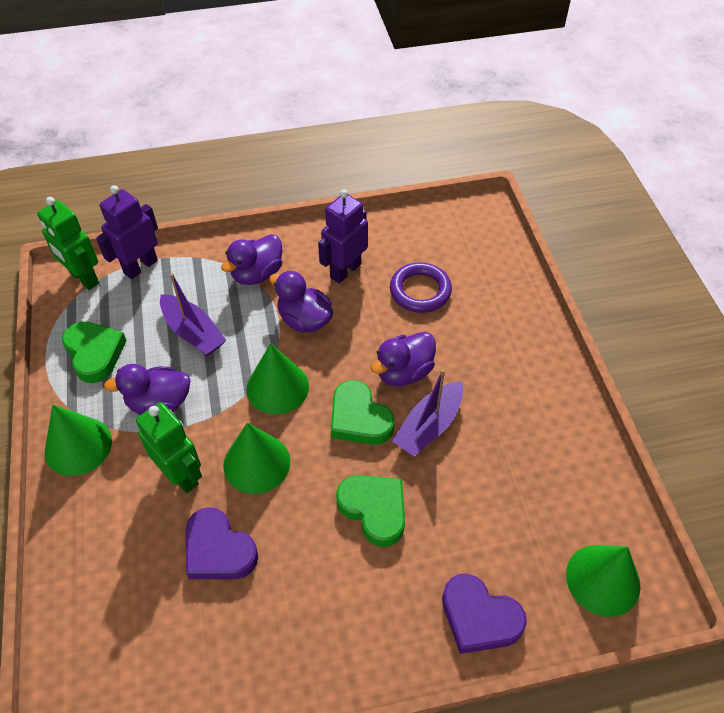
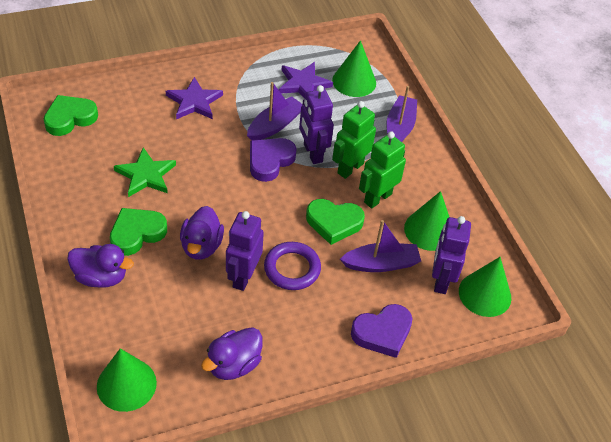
green star: 0 -> 1
purple boat: 2 -> 3
purple duck: 4 -> 3
purple robot: 2 -> 3
purple star: 0 -> 2

